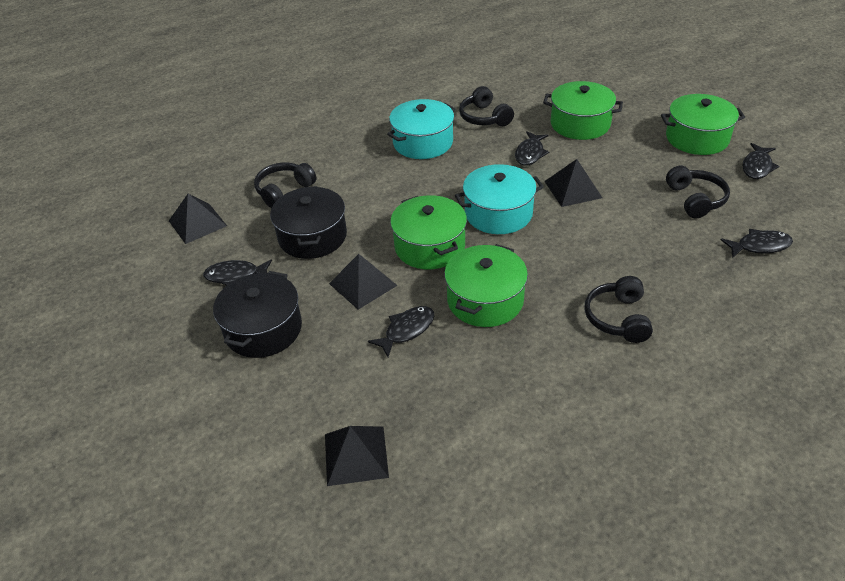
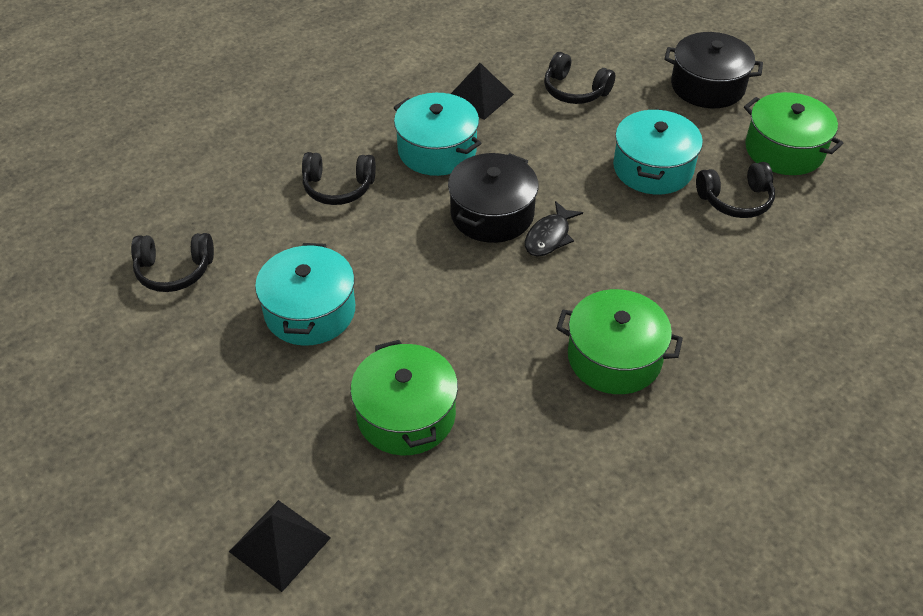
black fish: 5 -> 1
black pyramid: 4 -> 2
green pot: 4 -> 3
turquoise pot: 2 -> 3

